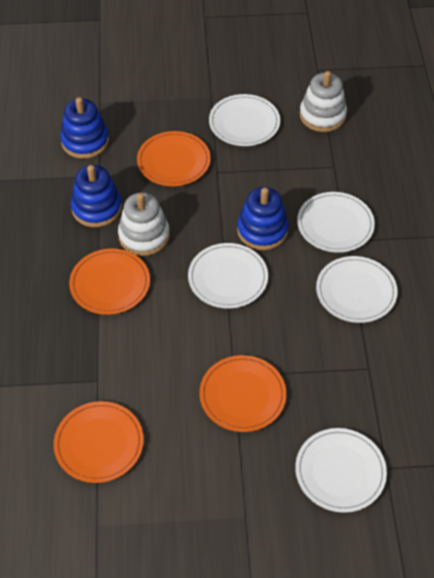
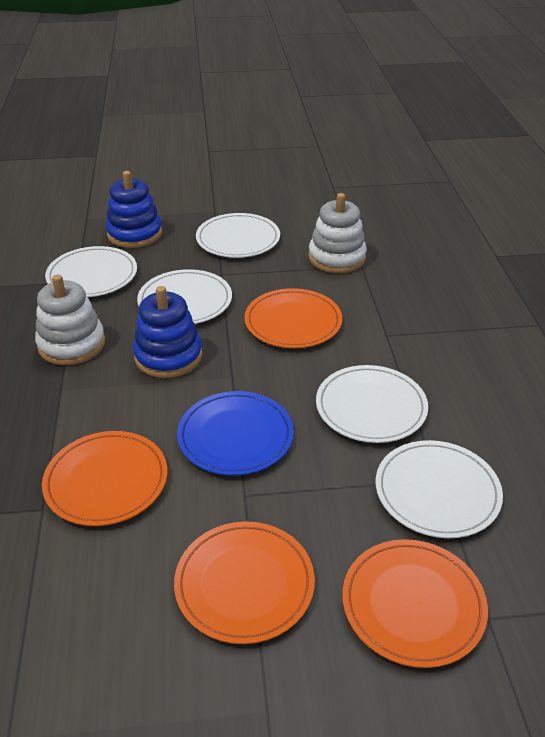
blue plate: 0 -> 1
blue stacking toy: 3 -> 2

